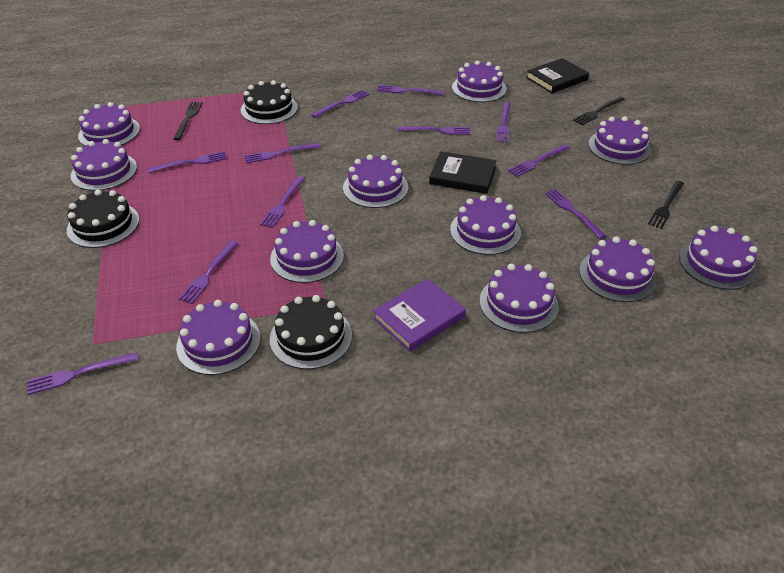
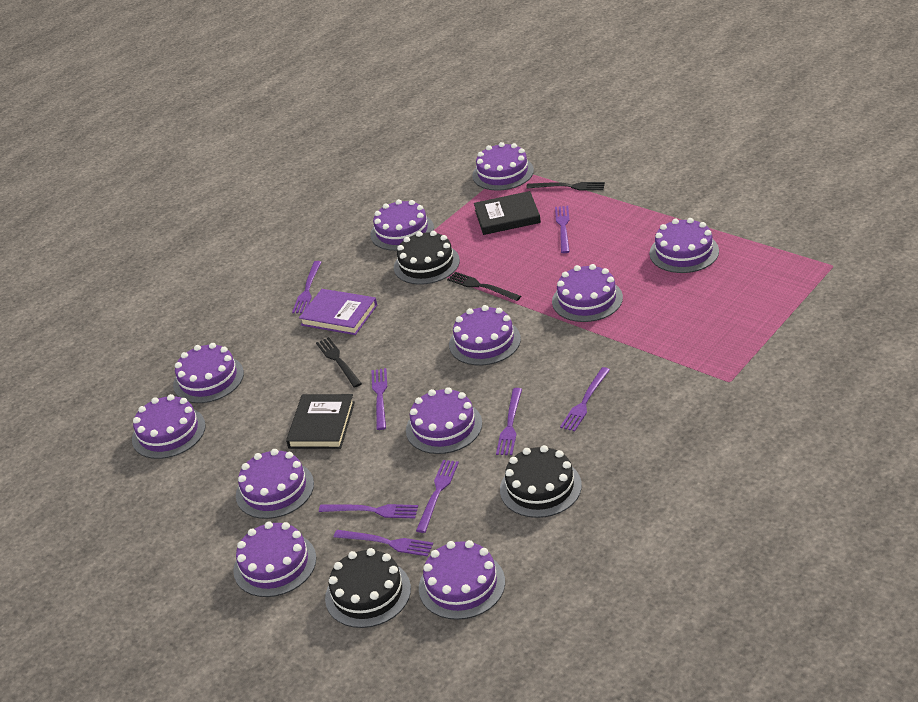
purple fork: 11 -> 8

